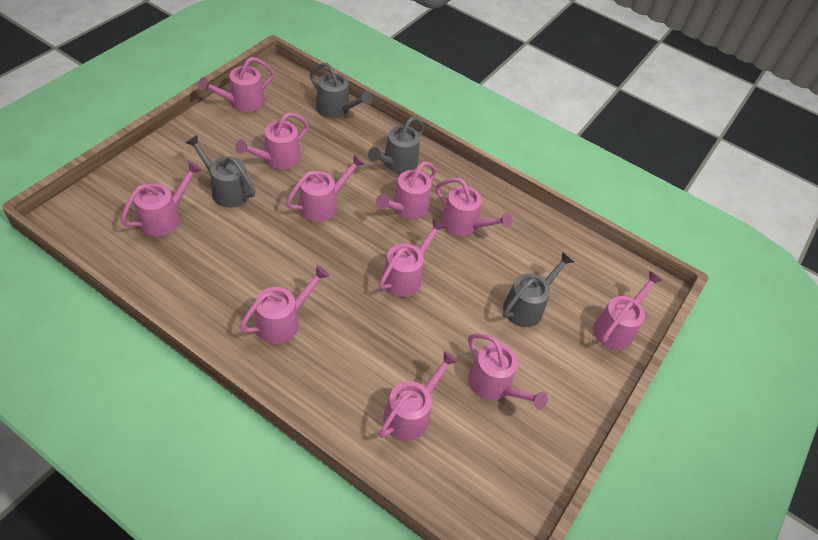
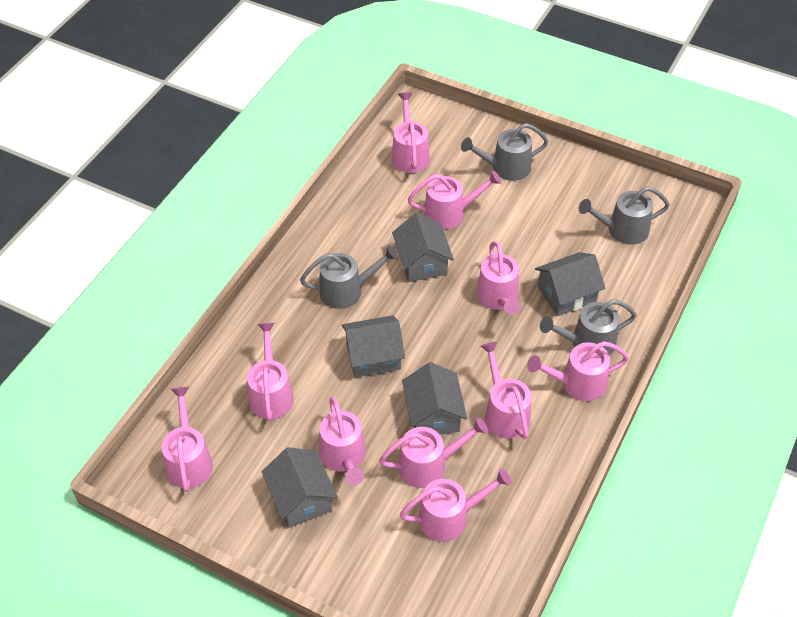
grey house: 0 -> 5
pink watering can: 11 -> 10

